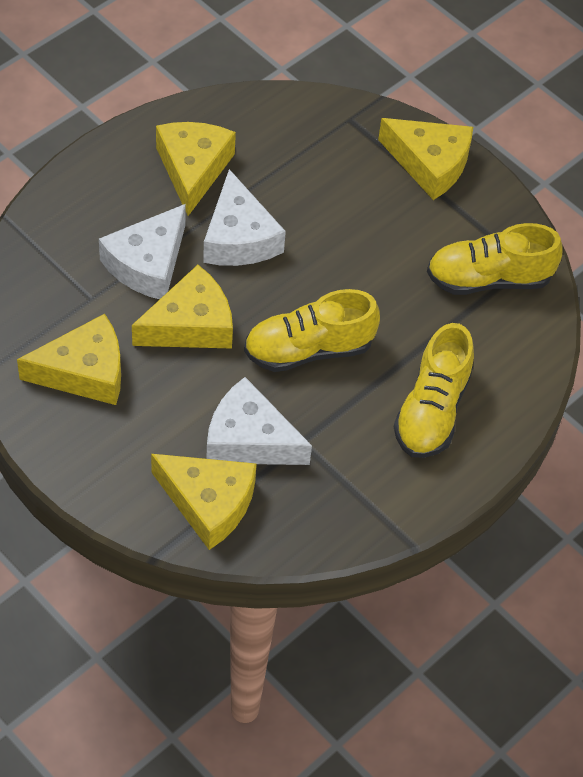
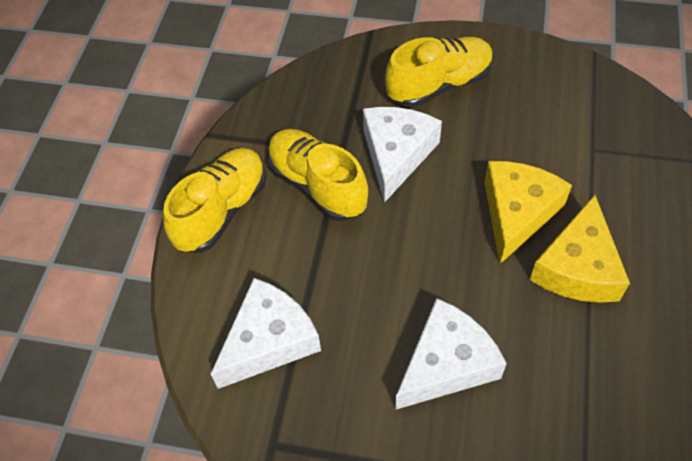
yellow cheese: 5 -> 2

